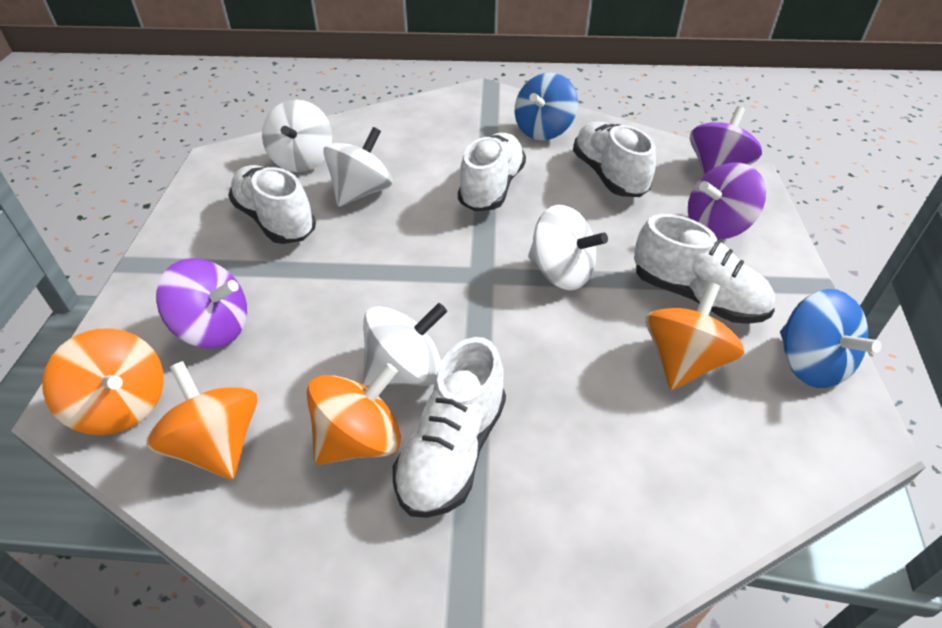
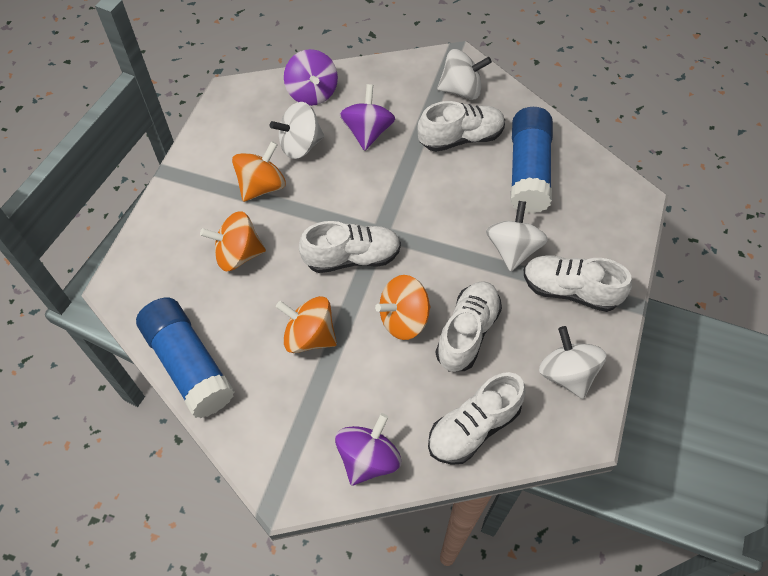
blue glue stick: 0 -> 2
blue spinning top: 2 -> 0

